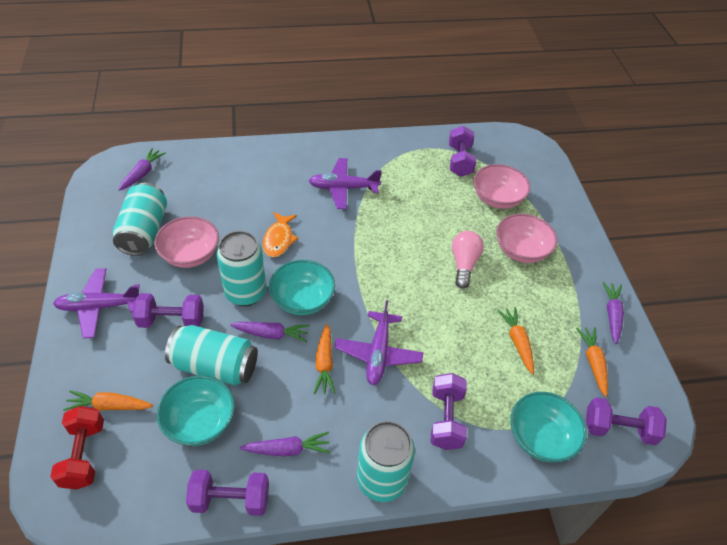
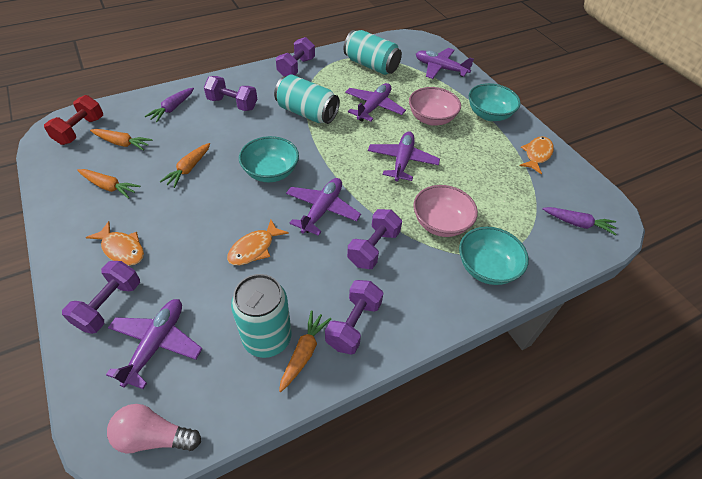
orange fish: 1 -> 3
pink bowl: 3 -> 2
purple carrot: 4 -> 2
purple plane: 3 -> 5
turquoise can: 4 -> 3

